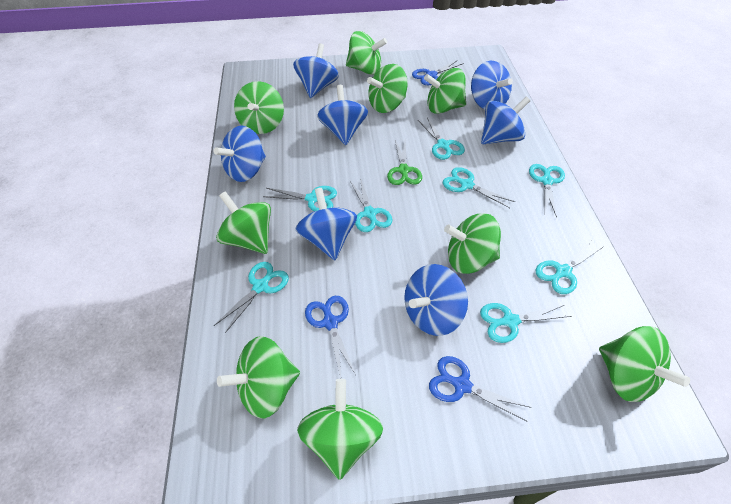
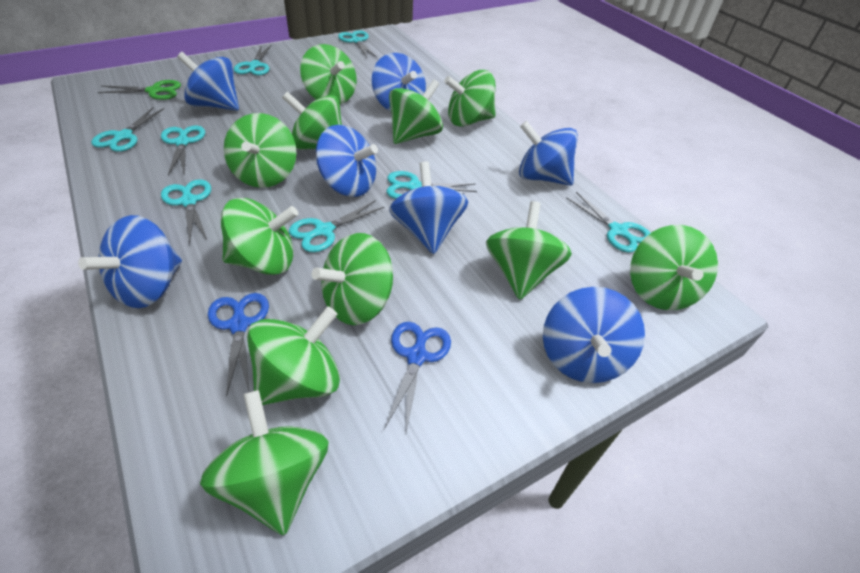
blue scissors: 3 -> 2
green spinning top: 9 -> 11

